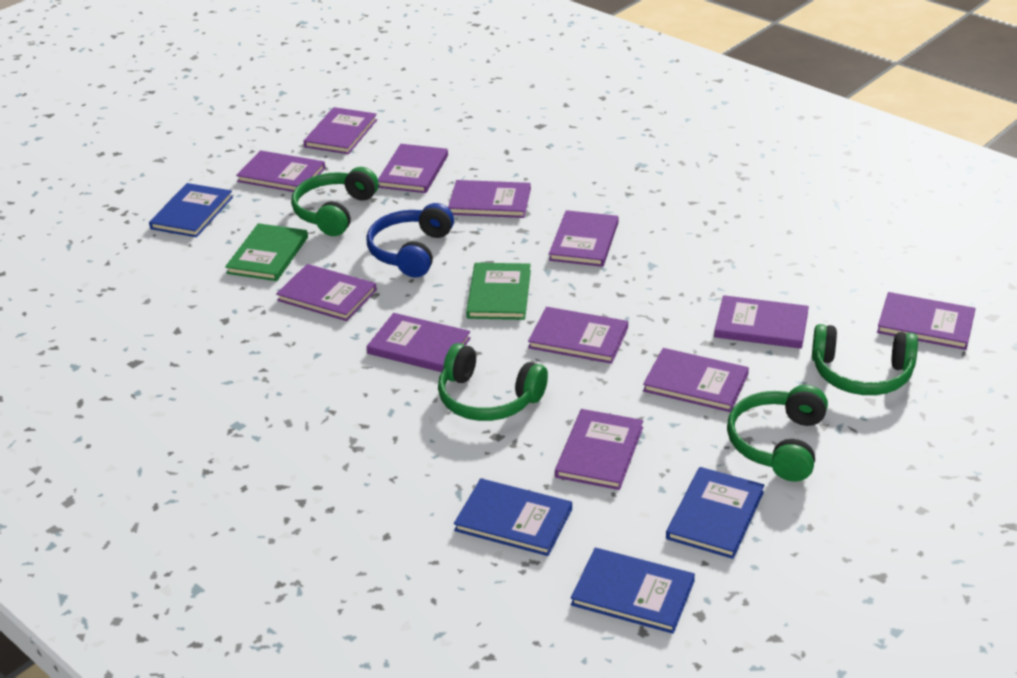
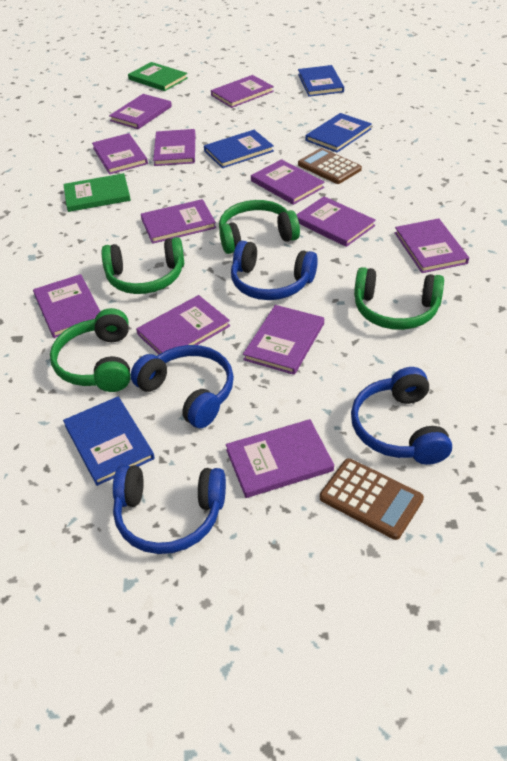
blue headphones: 1 -> 4
brown calculator: 0 -> 2

